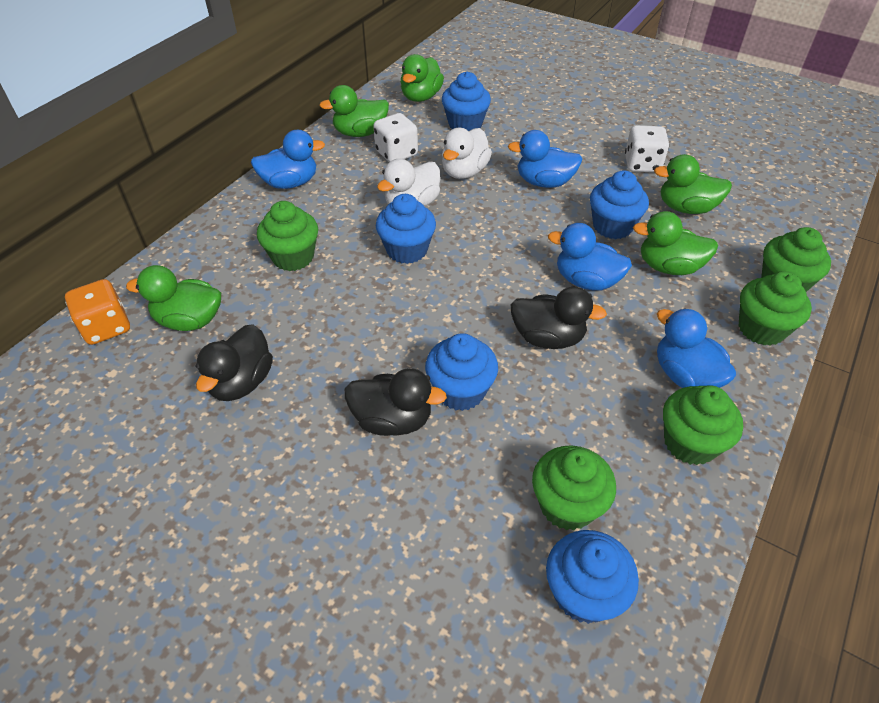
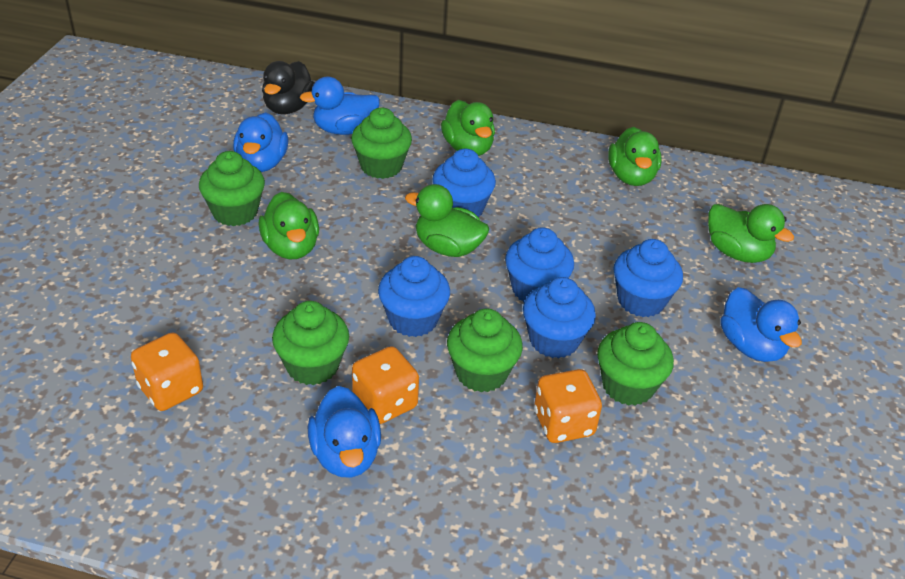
black duck: 3 -> 1
orange dice: 1 -> 3
white dice: 2 -> 0
white duck: 2 -> 0

